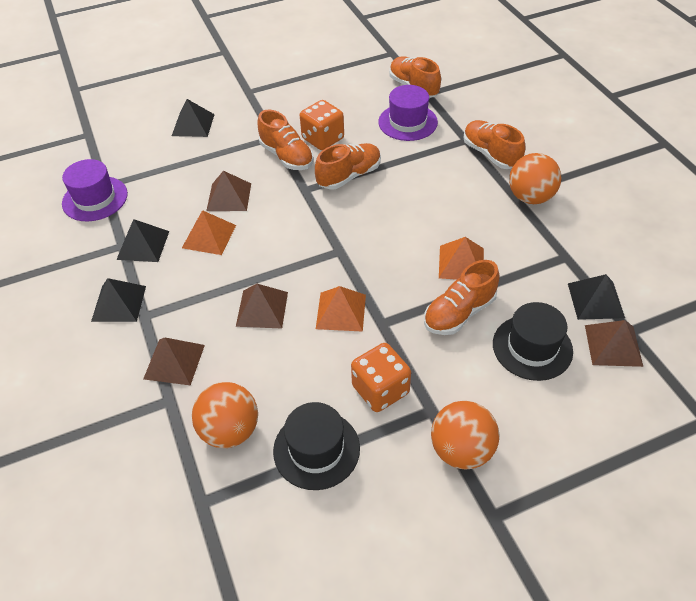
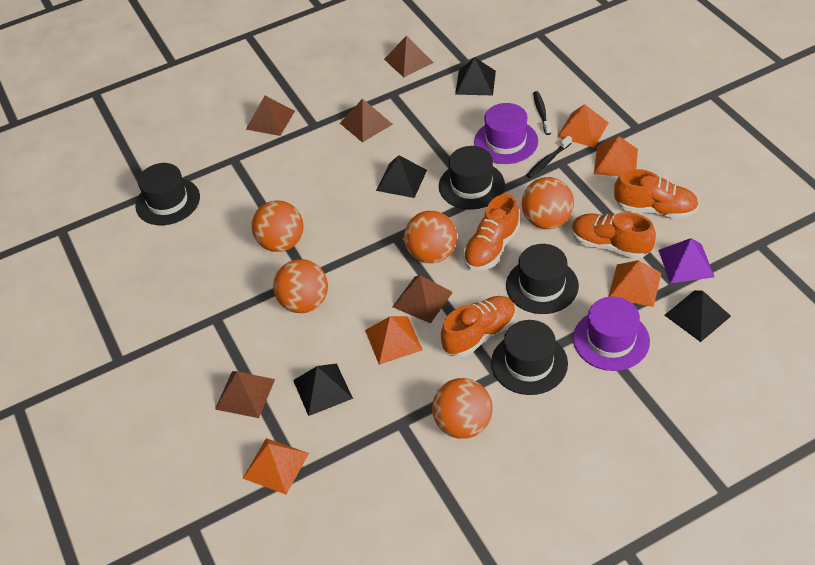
black hat: 2 -> 4
black toothbrush: 0 -> 2
brown pyramid: 4 -> 5
orange ball: 3 -> 5
orange dice: 2 -> 0
orange pyramid: 3 -> 5
orange shoe: 5 -> 4
purple pyramid: 0 -> 1

